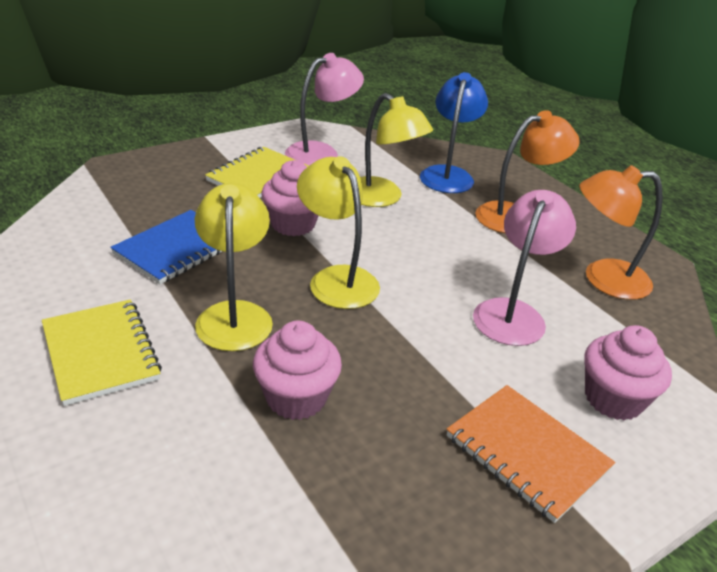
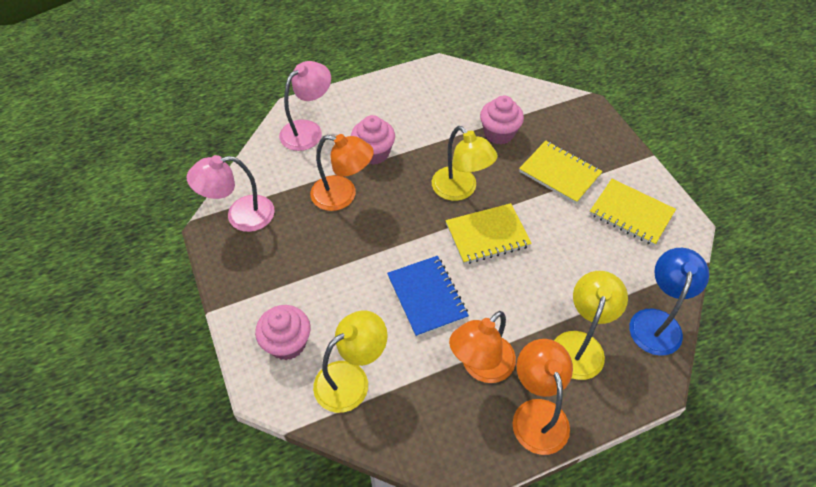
orange lamp: 2 -> 3
orange notebook: 1 -> 0
yellow notebook: 2 -> 3

